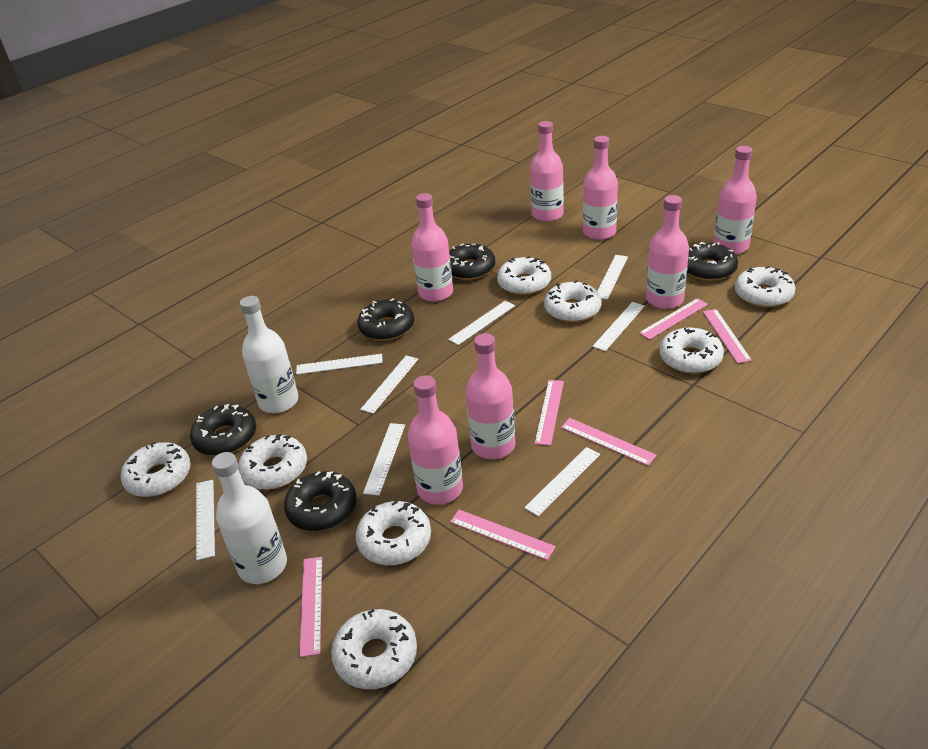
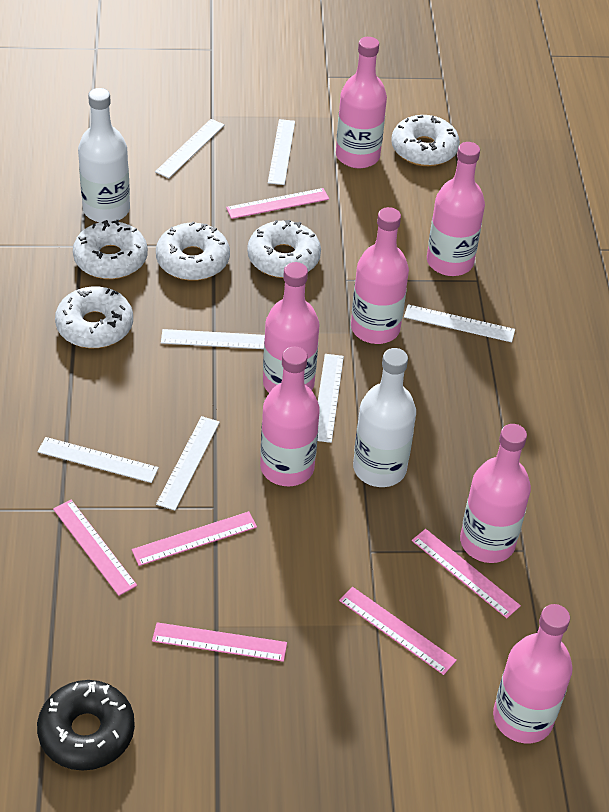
black donut: 5 -> 1
white donut: 8 -> 5
white ruler: 8 -> 7

